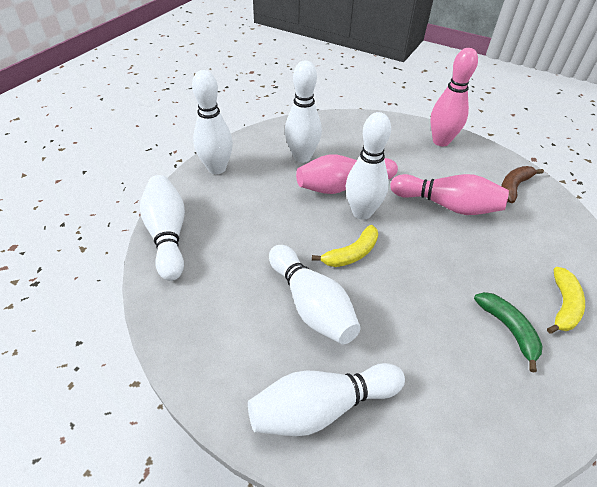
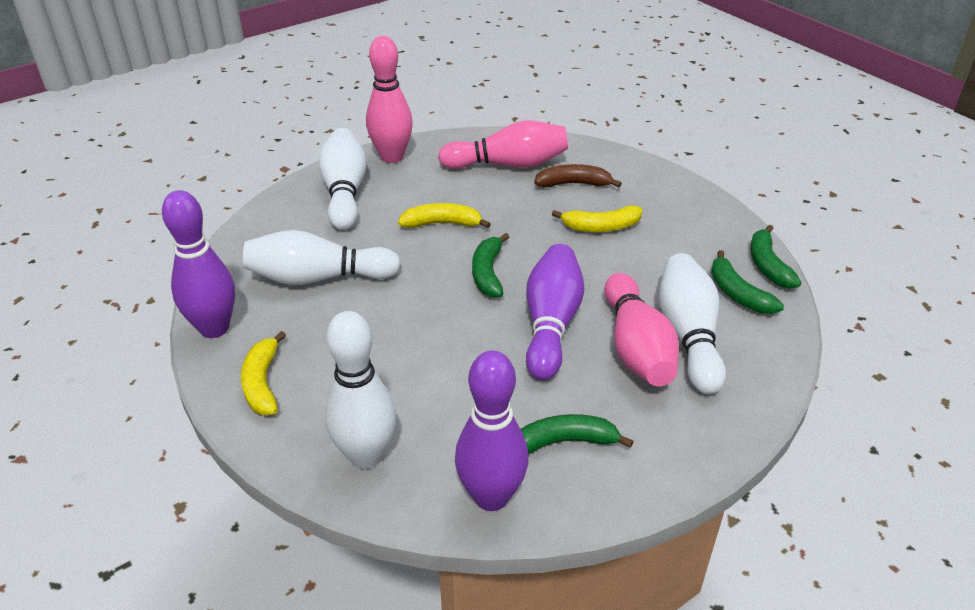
green banana: 1 -> 4
purple bowling pin: 0 -> 3
white bowling pin: 6 -> 4
yellow banana: 2 -> 3

